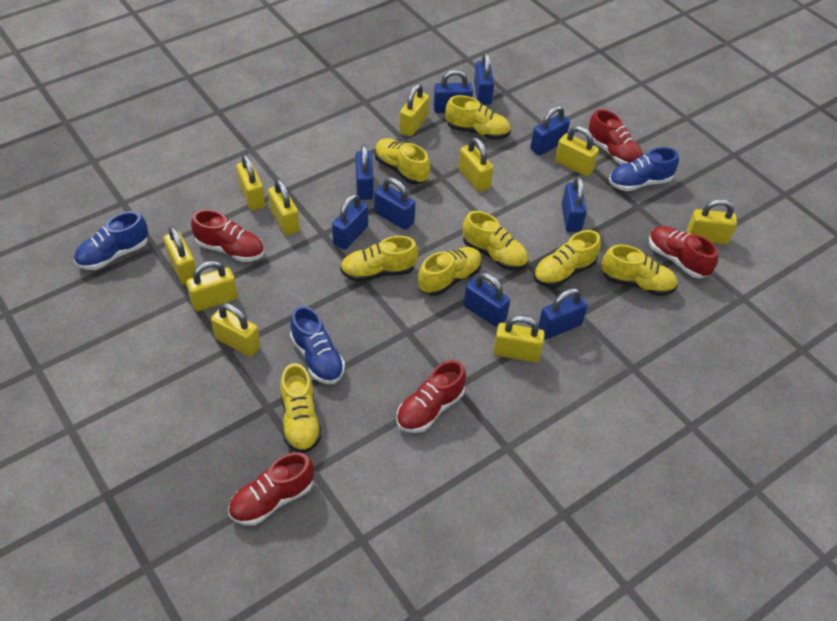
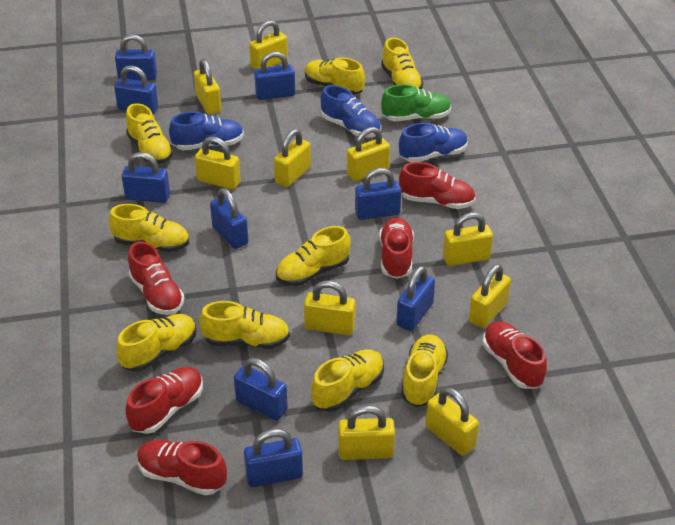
green shoe: 0 -> 1
red shoe: 5 -> 6
yellow shoe: 8 -> 9

